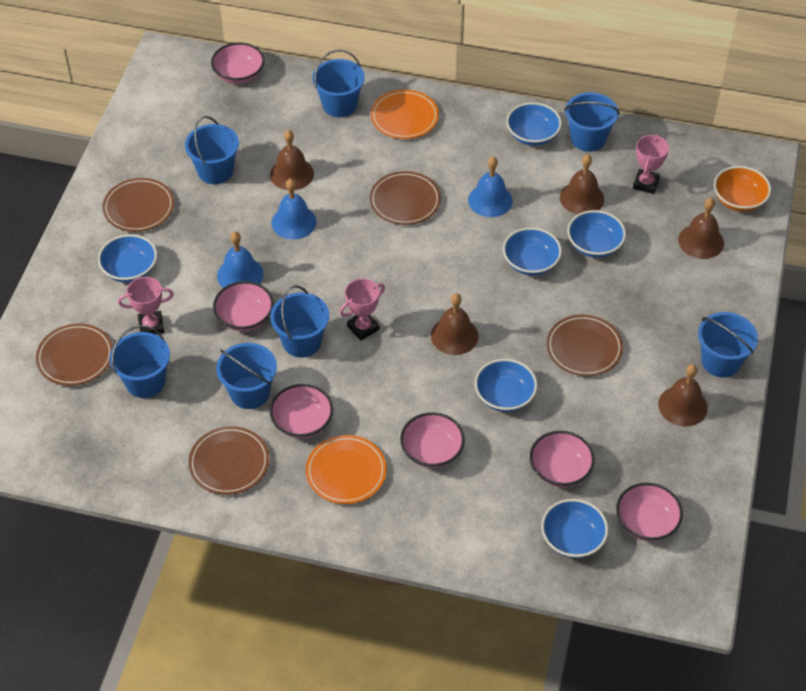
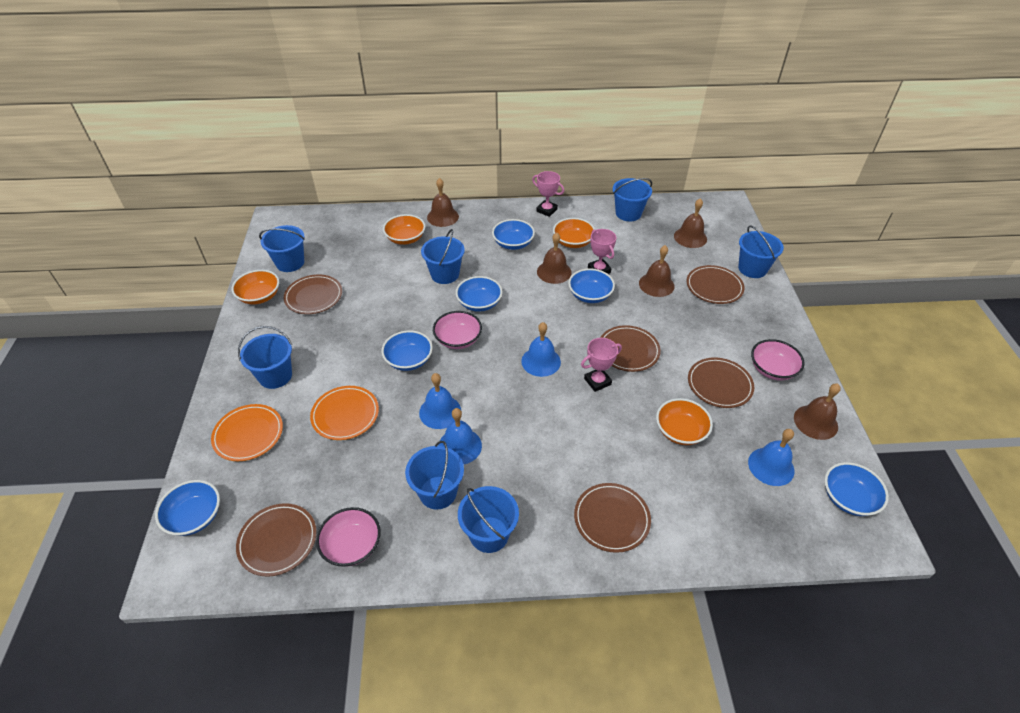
blue bell: 3 -> 4
brown plate: 5 -> 6
orange bowl: 1 -> 4
pink bowl: 6 -> 3

